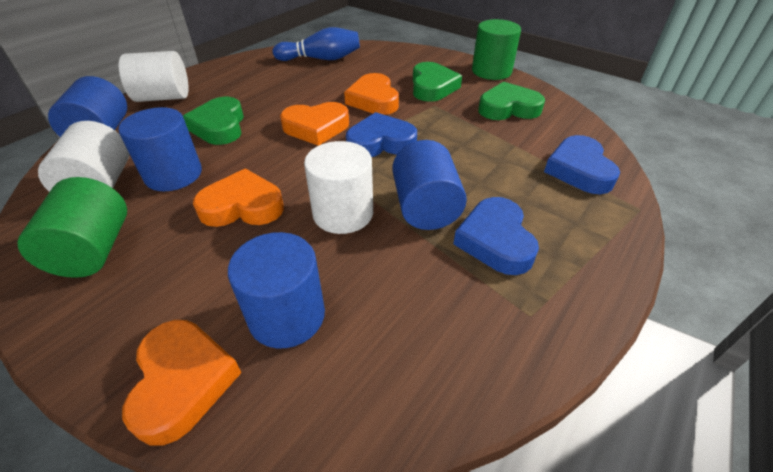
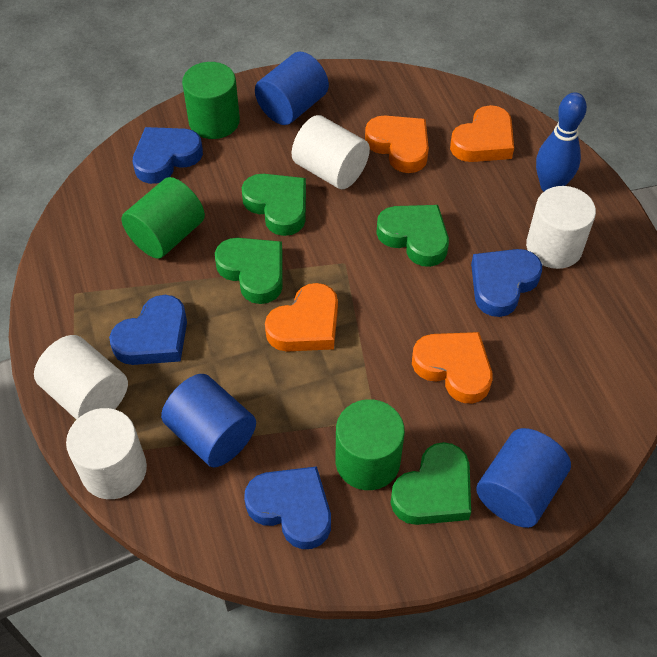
blue cylinder: 4 -> 3
blue heart: 3 -> 4
green cylinder: 2 -> 3
green heart: 3 -> 4
white cylinder: 3 -> 4

